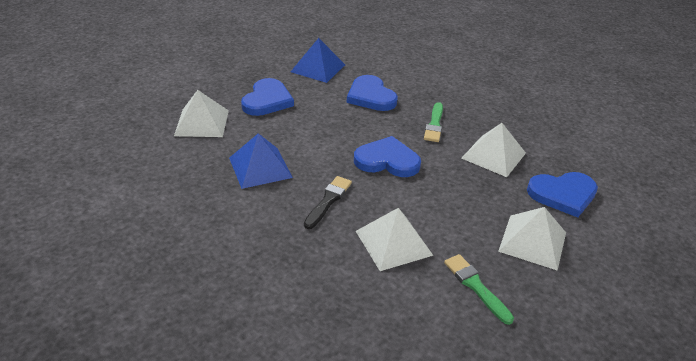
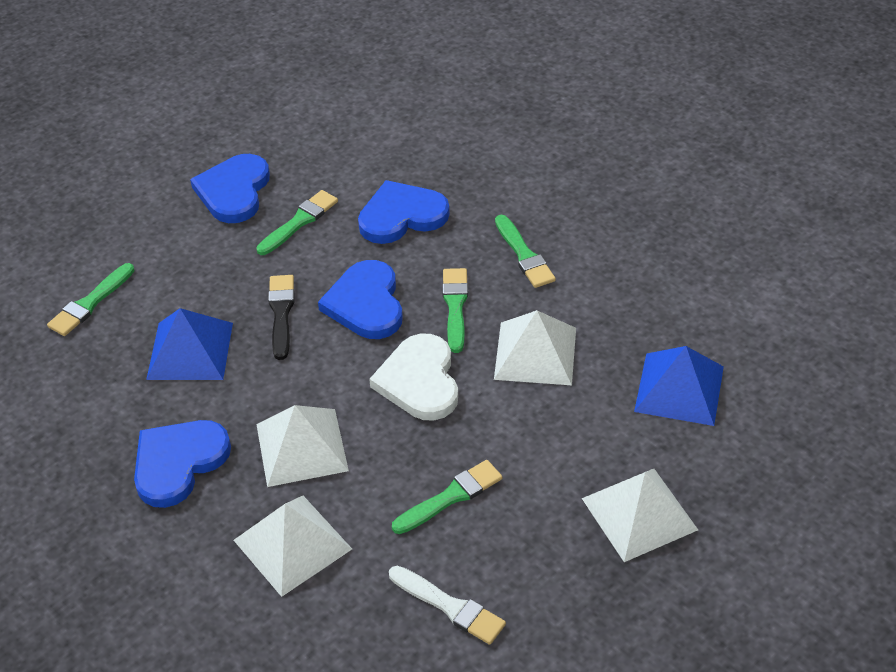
green brush: 2 -> 5
white brush: 0 -> 1
white heart: 0 -> 1

